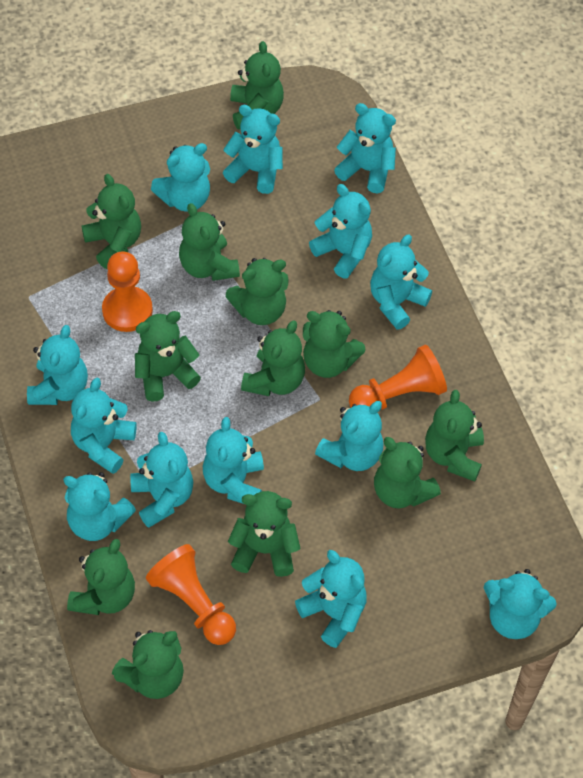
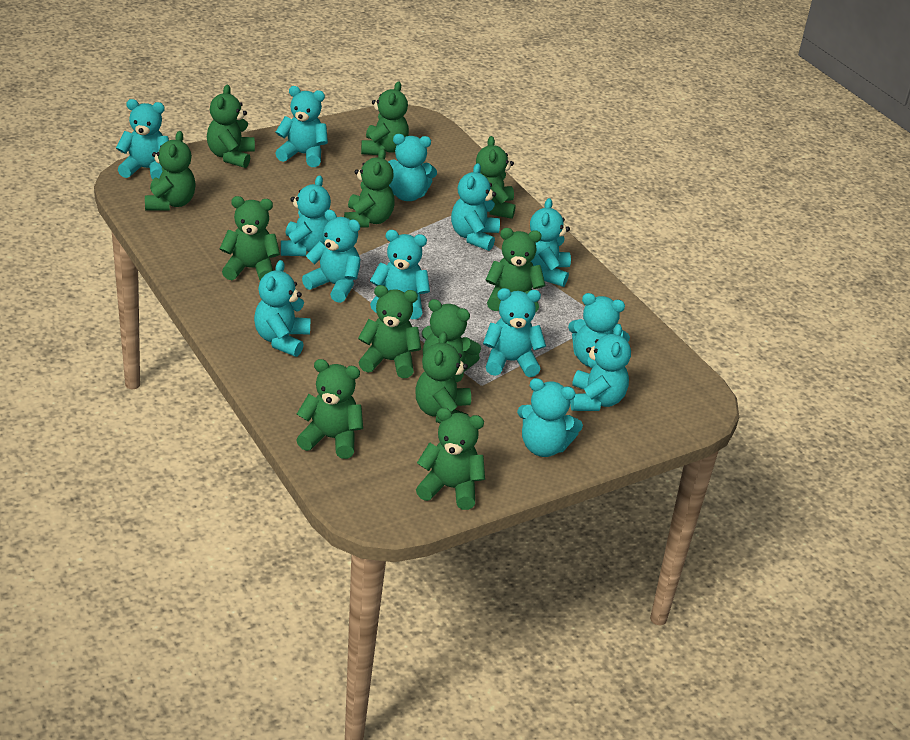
orange pawn: 3 -> 0

